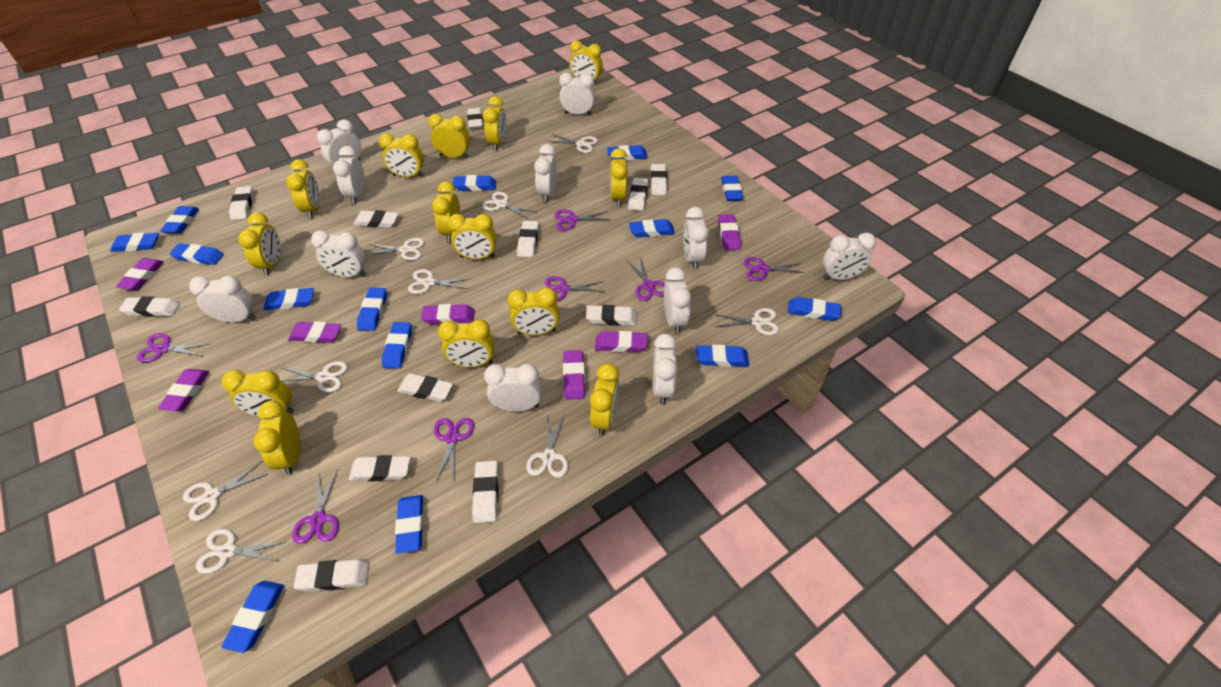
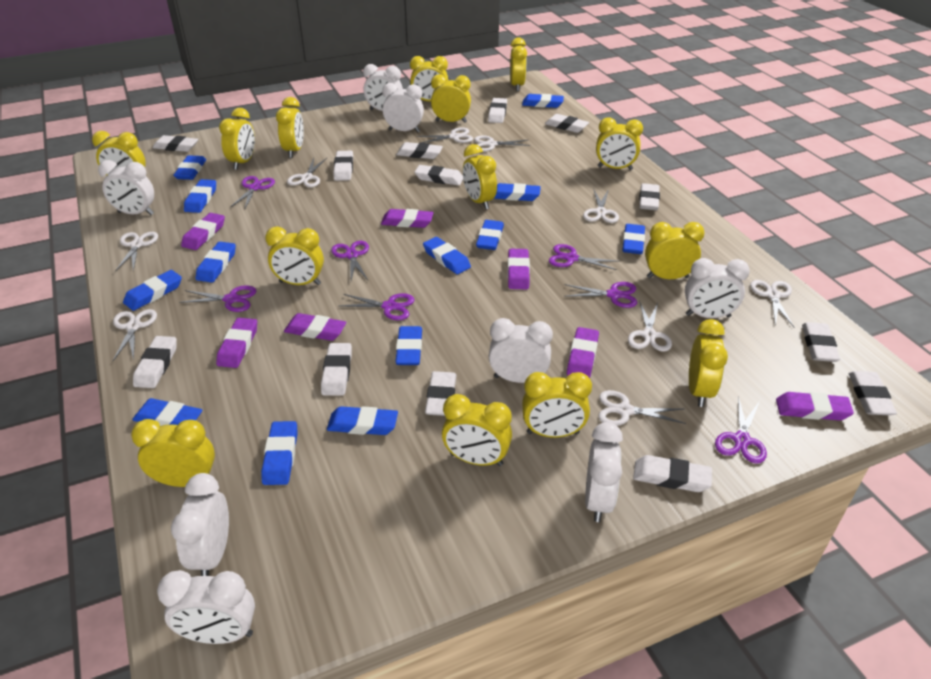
blue eraser: 14 -> 13
white clock: 11 -> 8
white eraser: 12 -> 13

